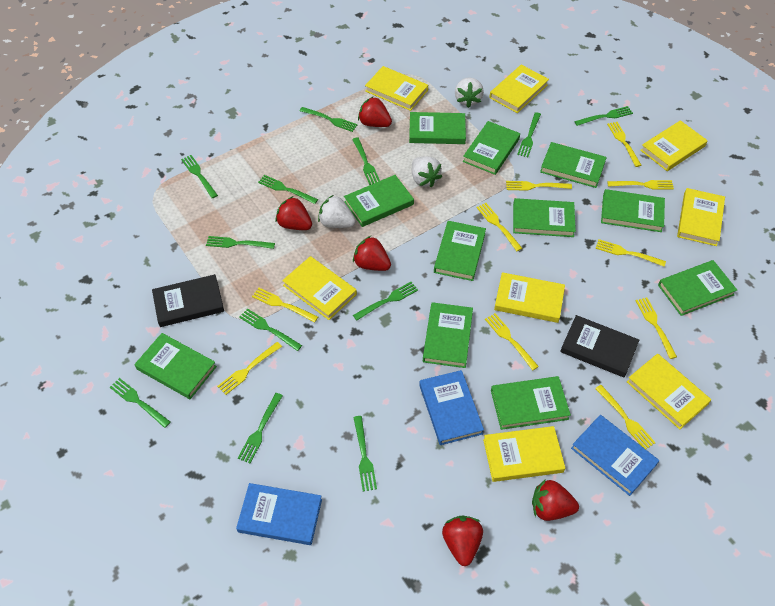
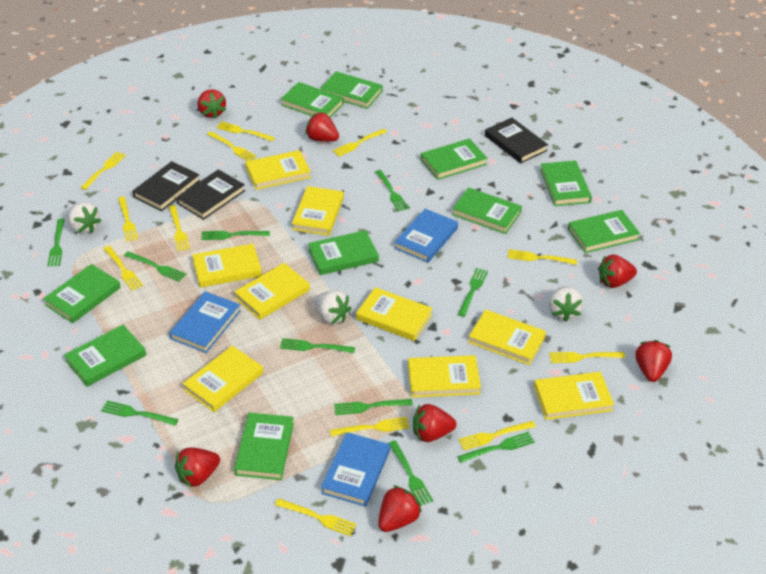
black book: 2 -> 3
green book: 11 -> 10
green fork: 12 -> 10
red strawberry: 5 -> 7
yellow book: 8 -> 9
yellow fork: 10 -> 12

